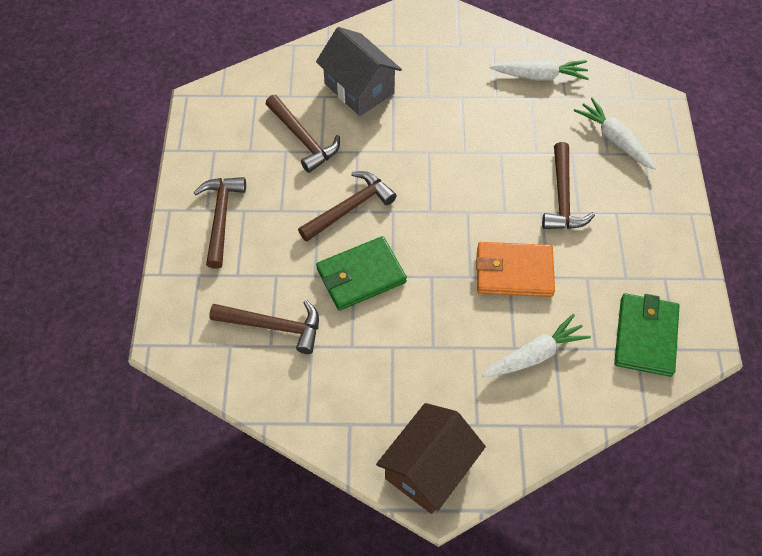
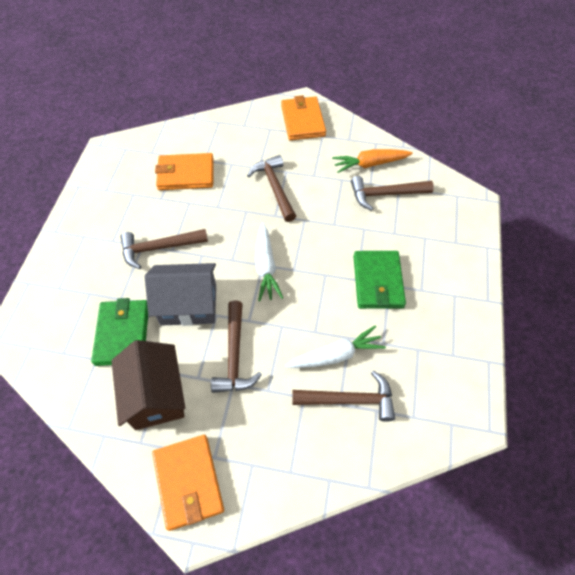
orange carrot: 0 -> 1
orange wallet: 1 -> 3
white carrot: 3 -> 2

